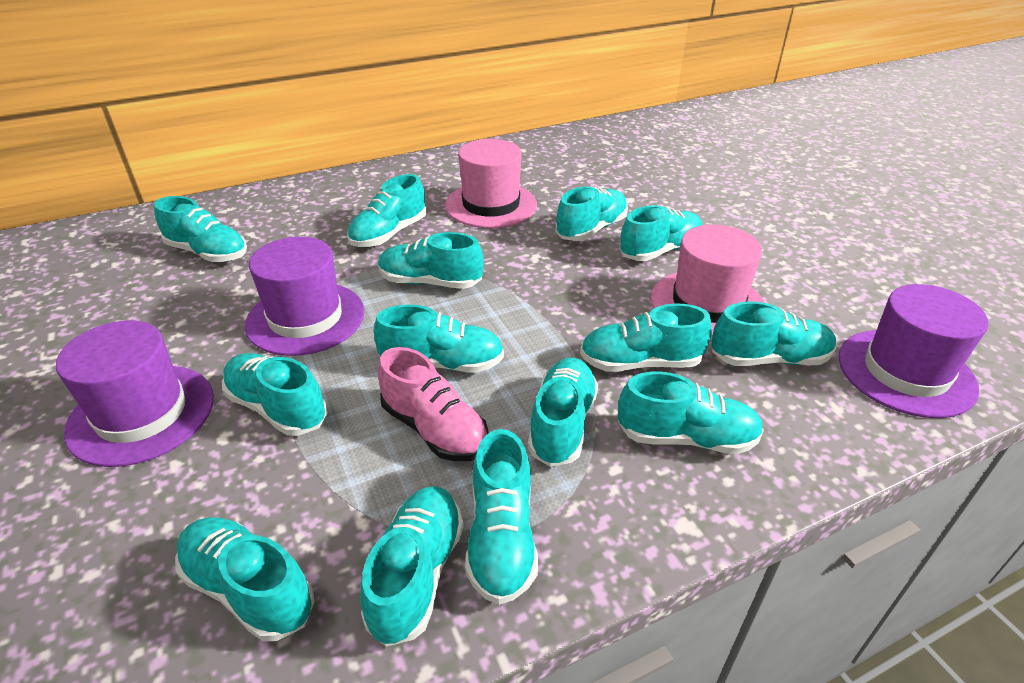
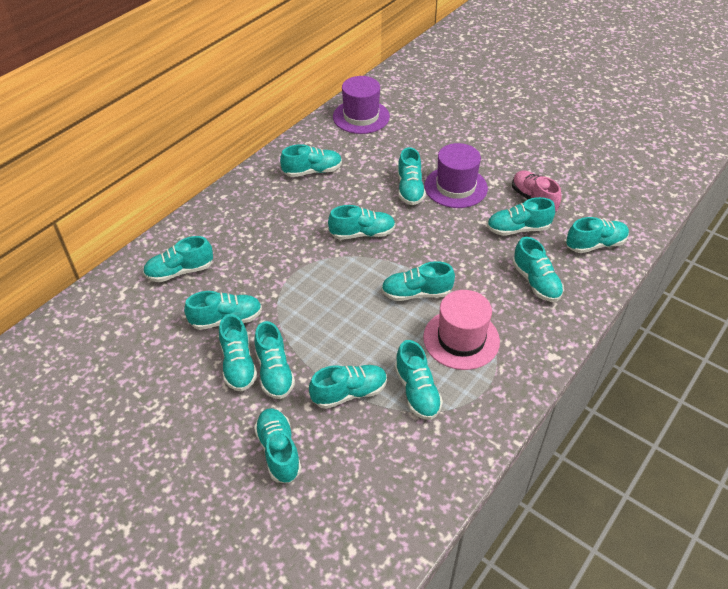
pink hat: 2 -> 1
purple hat: 3 -> 2

